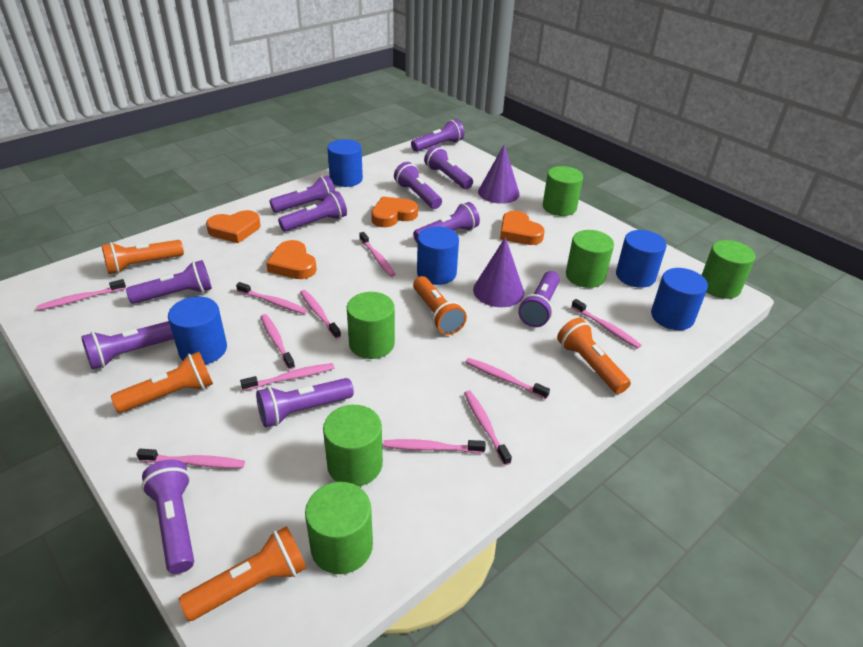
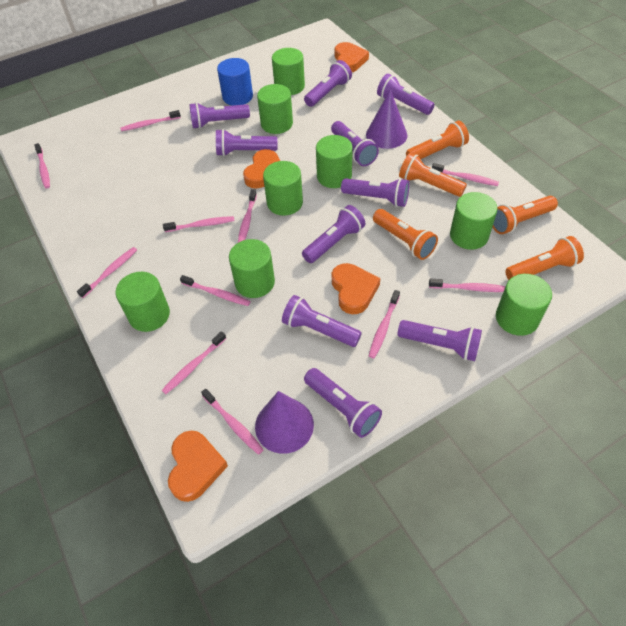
blue cylinder: 5 -> 1
green cylinder: 6 -> 8
purple flashlight: 11 -> 10

